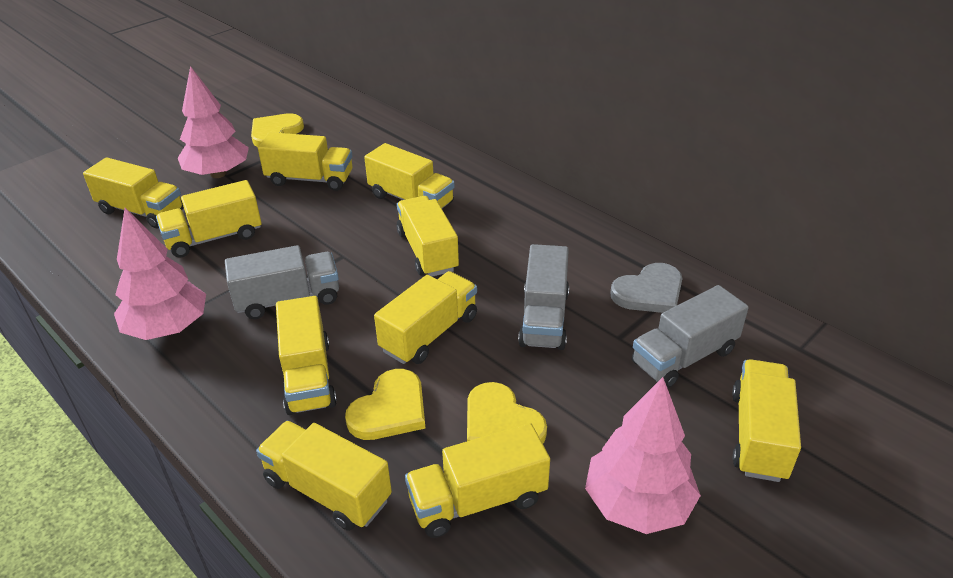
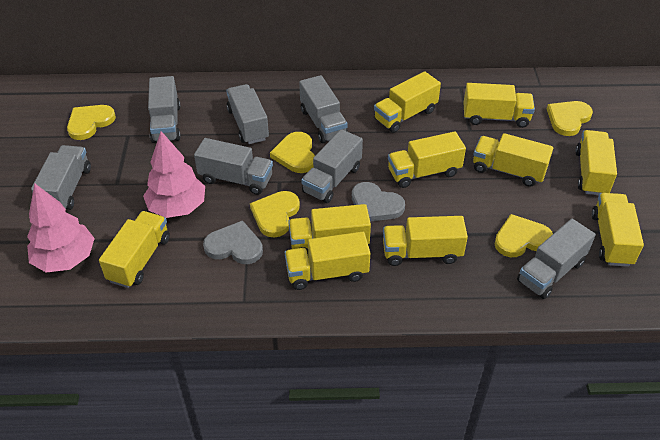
grey heart: 1 -> 2
grey truck: 3 -> 7
pink tree: 3 -> 2
yellow heart: 3 -> 5

